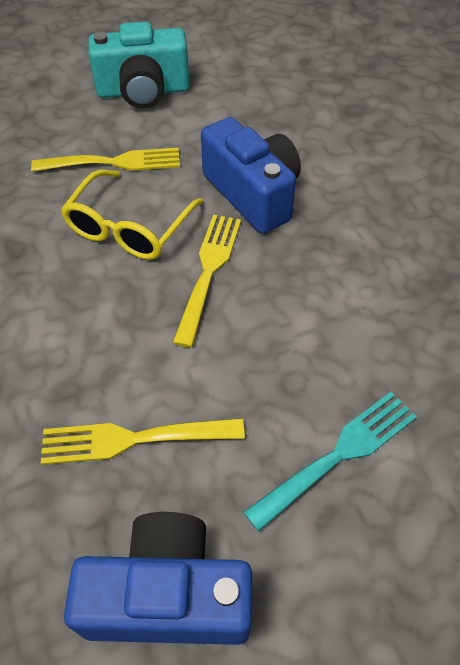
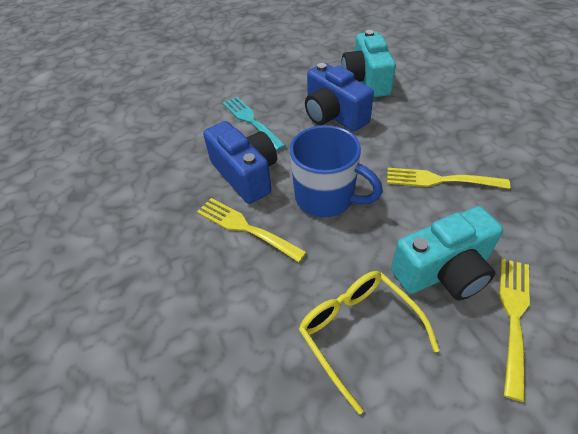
blue mug: 0 -> 1
turquoise camera: 1 -> 2

